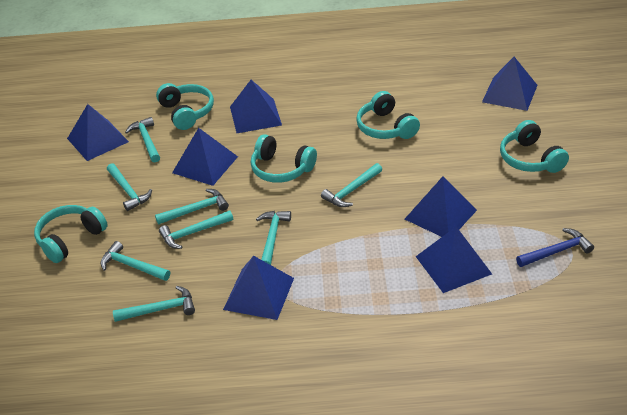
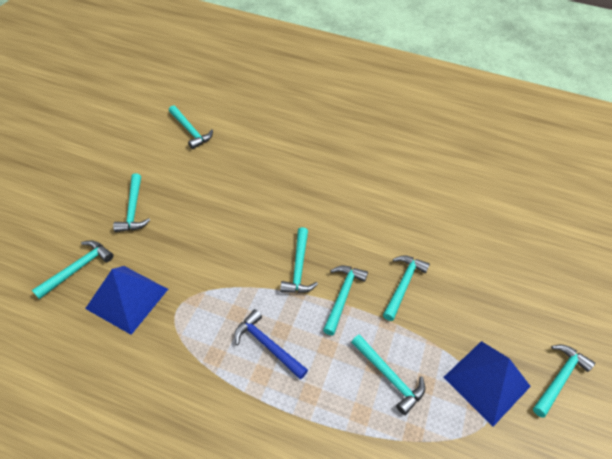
blue pyramid: 7 -> 2
turquoise headphones: 5 -> 0

